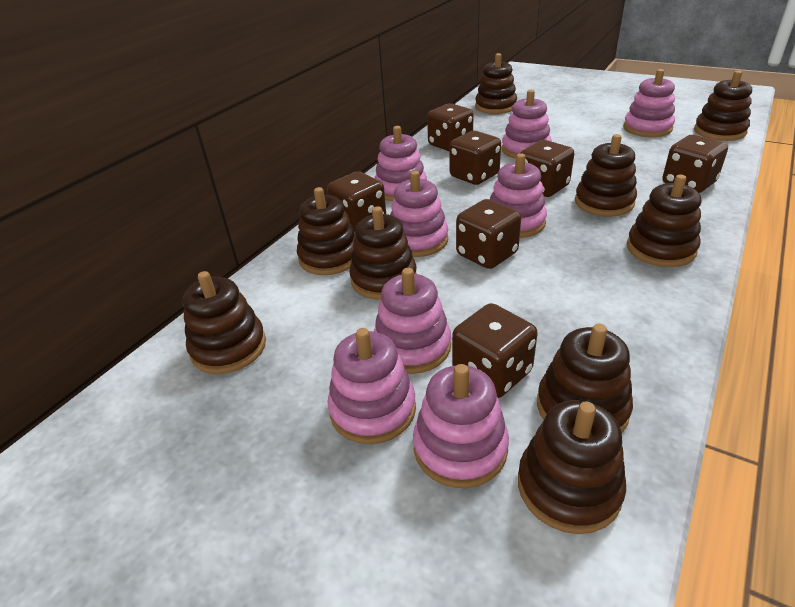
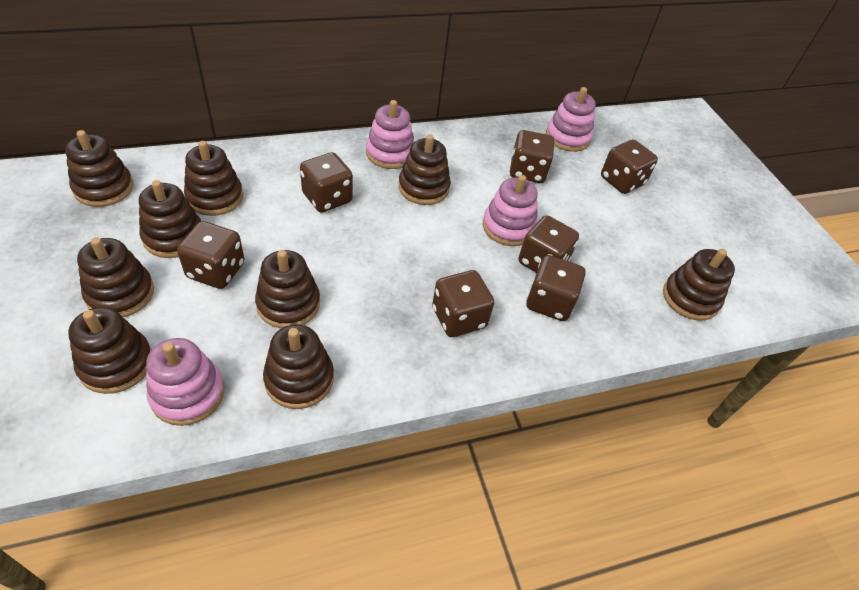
pink stacking toy: 8 -> 4

